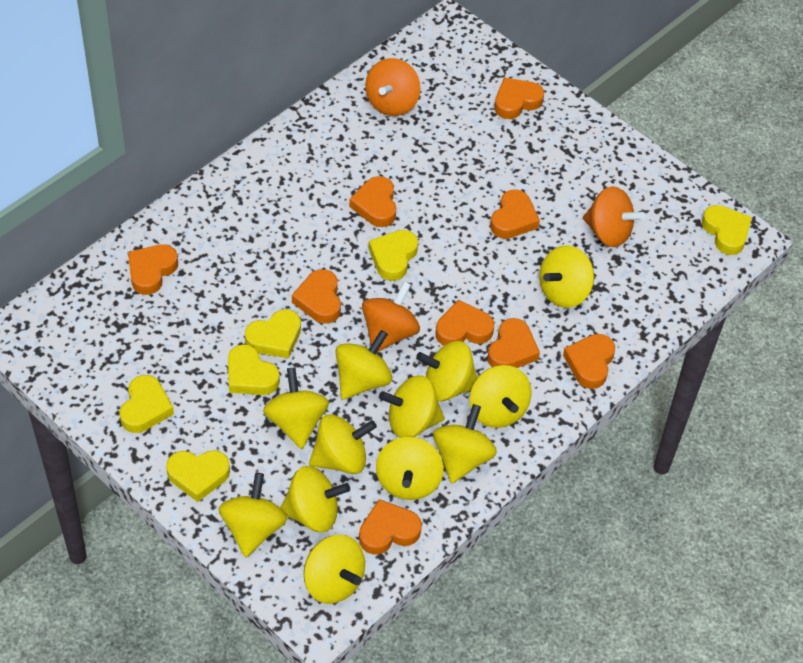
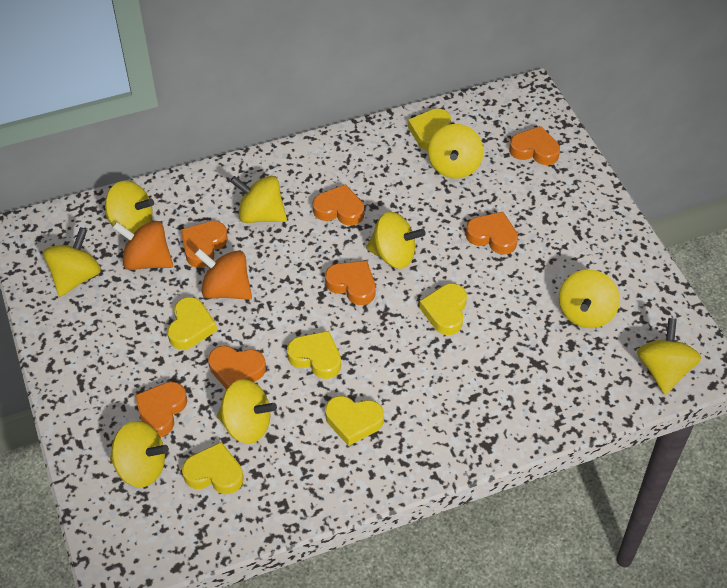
orange heart: 9 -> 7
orange spinning top: 3 -> 2
yellow spinning top: 12 -> 9

